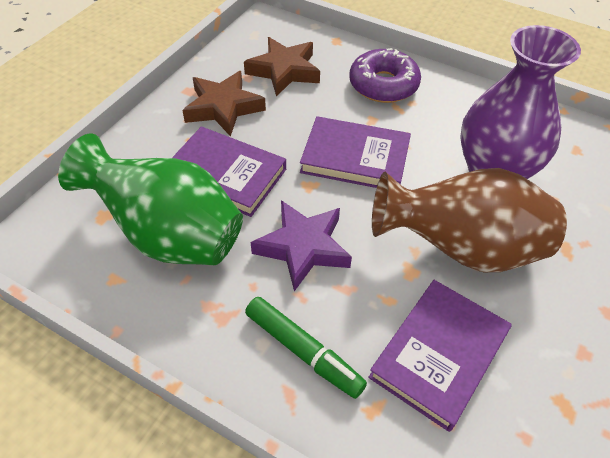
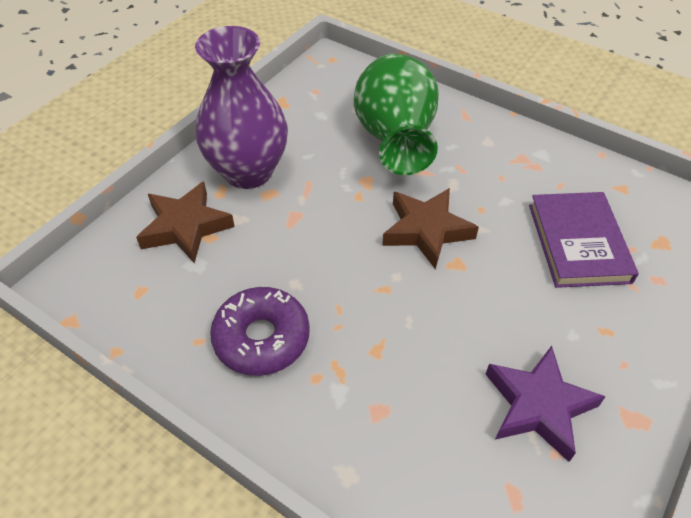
brown vase: 1 -> 0
green marker: 1 -> 0
purple book: 3 -> 1

